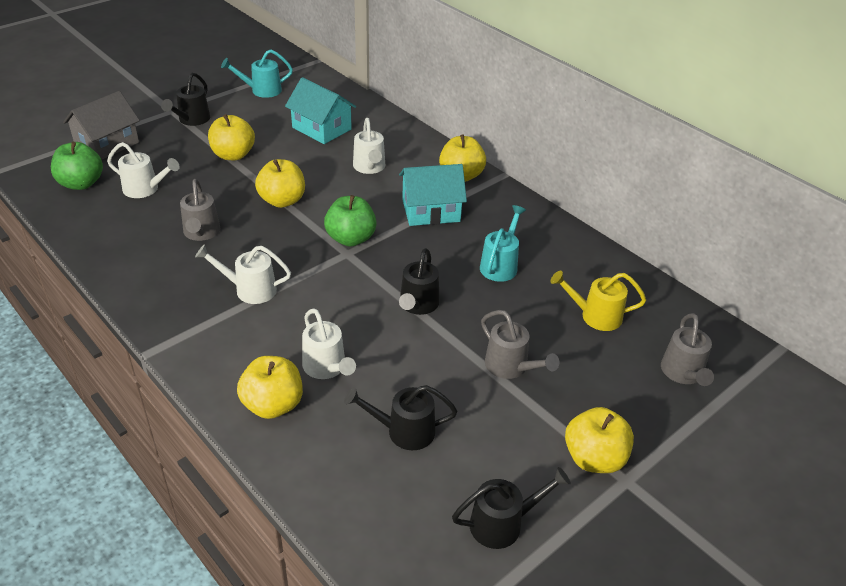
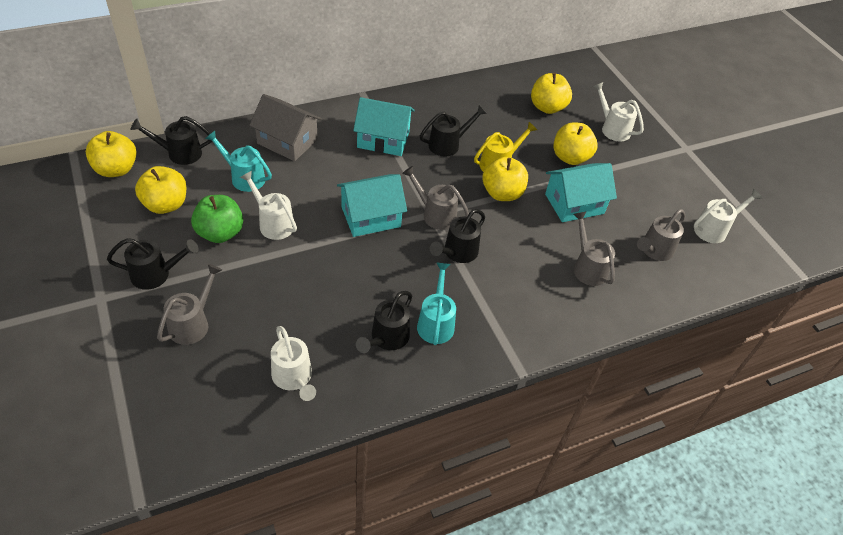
black watering can: 4 -> 5
green apple: 2 -> 1
grey watering can: 3 -> 4
turquoise house: 2 -> 3

